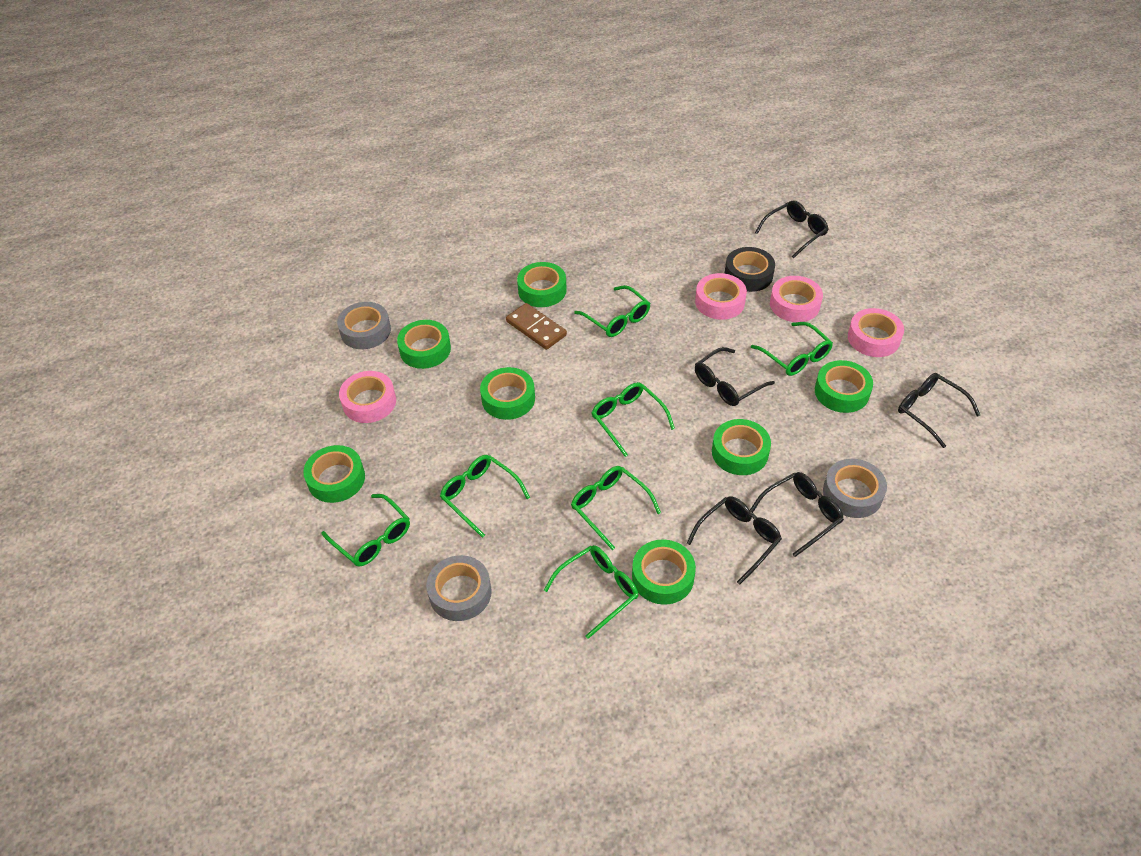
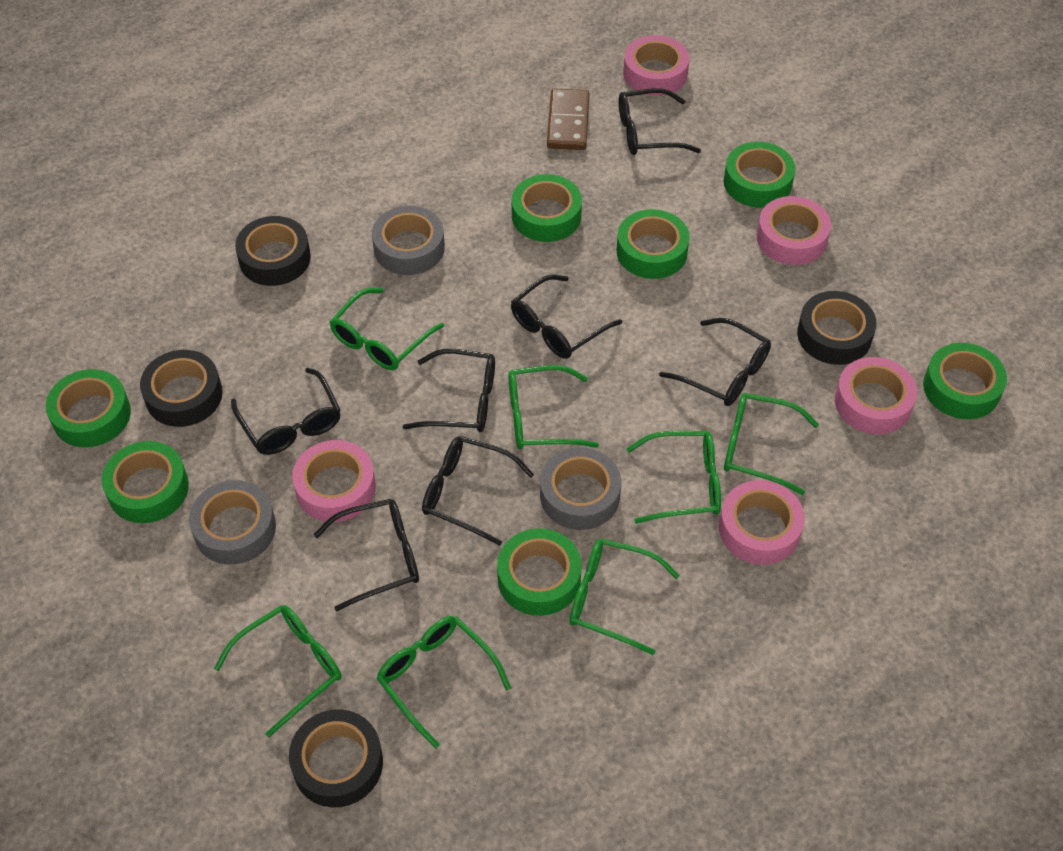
black glasses: 5 -> 7
black tape: 1 -> 4
pink tape: 4 -> 5

